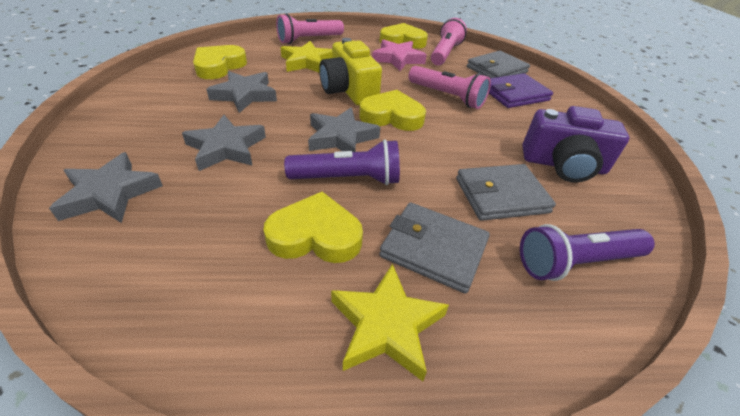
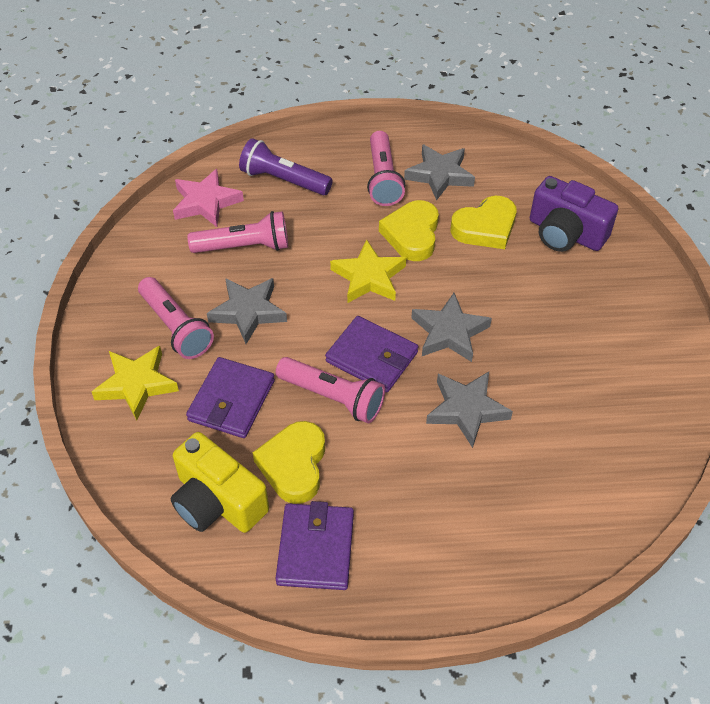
grey wallet: 3 -> 0
pink flashlight: 3 -> 4
purple flashlight: 2 -> 1
purple wallet: 1 -> 3
yellow heart: 4 -> 3

